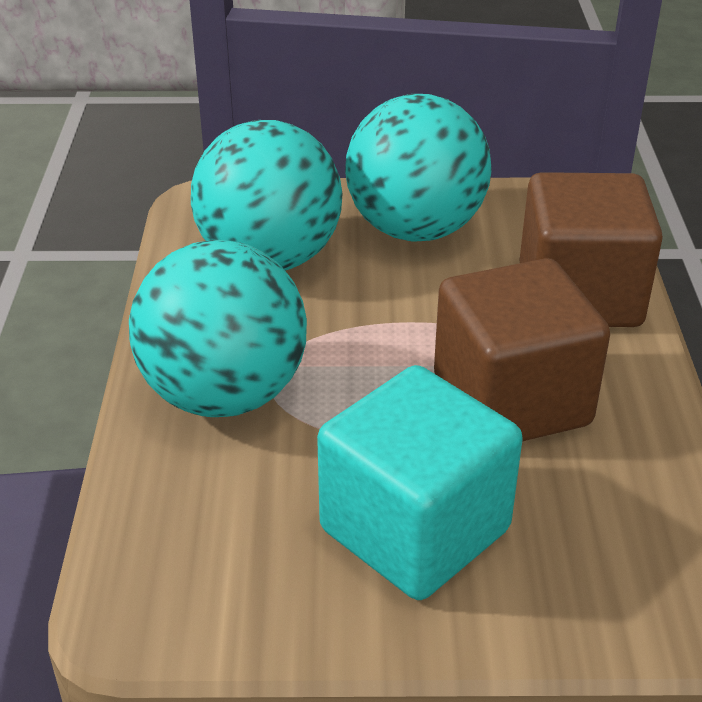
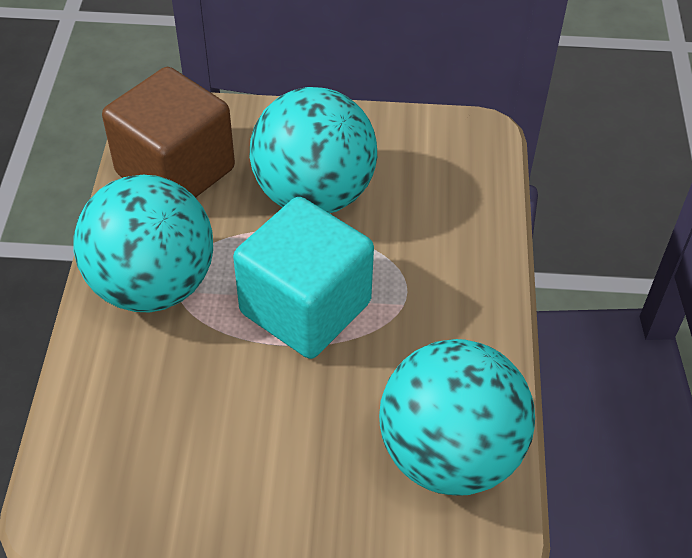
brown cube: 2 -> 1

